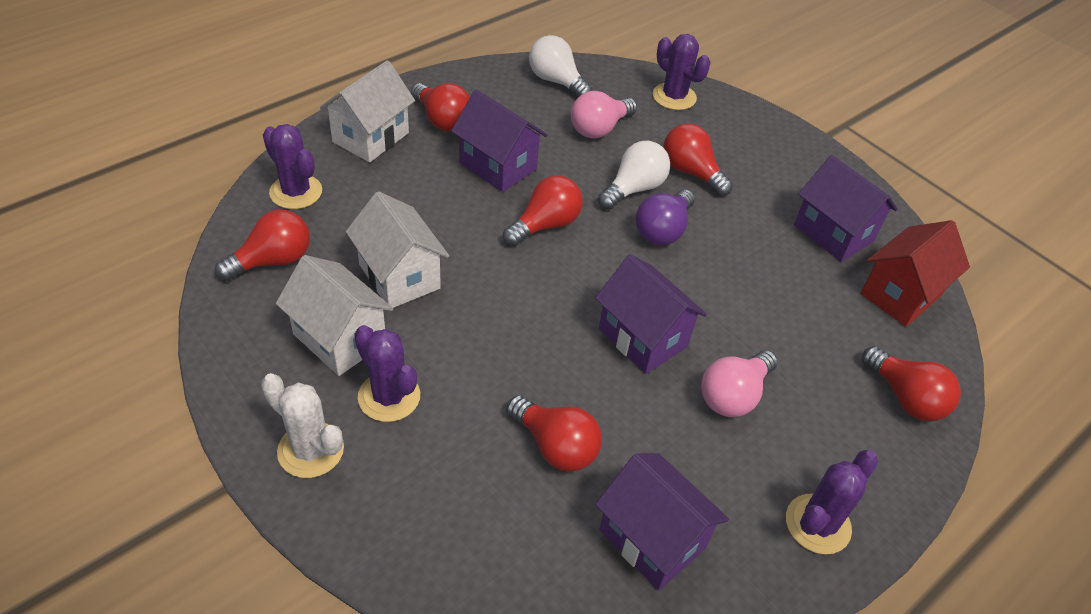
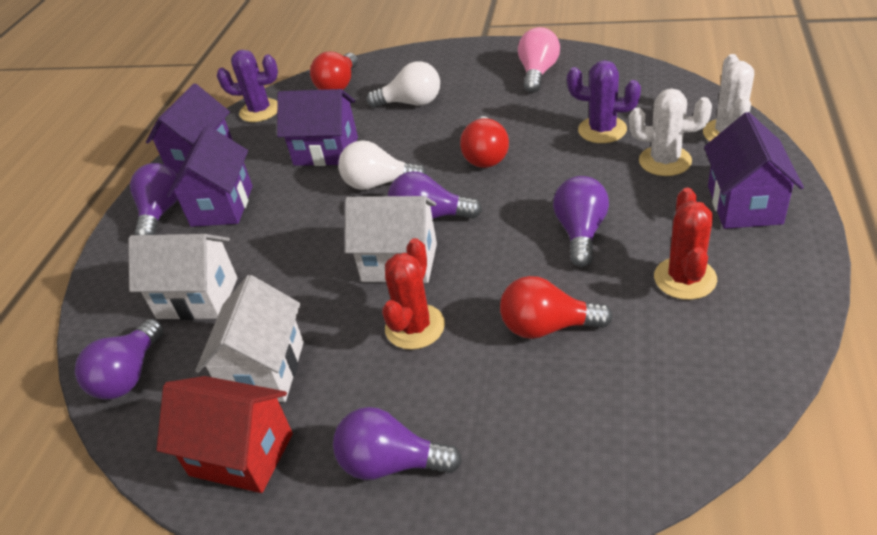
pink light bulb: 2 -> 1
purple cactus: 4 -> 2
purple light bulb: 1 -> 5
red cactus: 0 -> 2
red light bulb: 6 -> 3
white cactus: 1 -> 2

